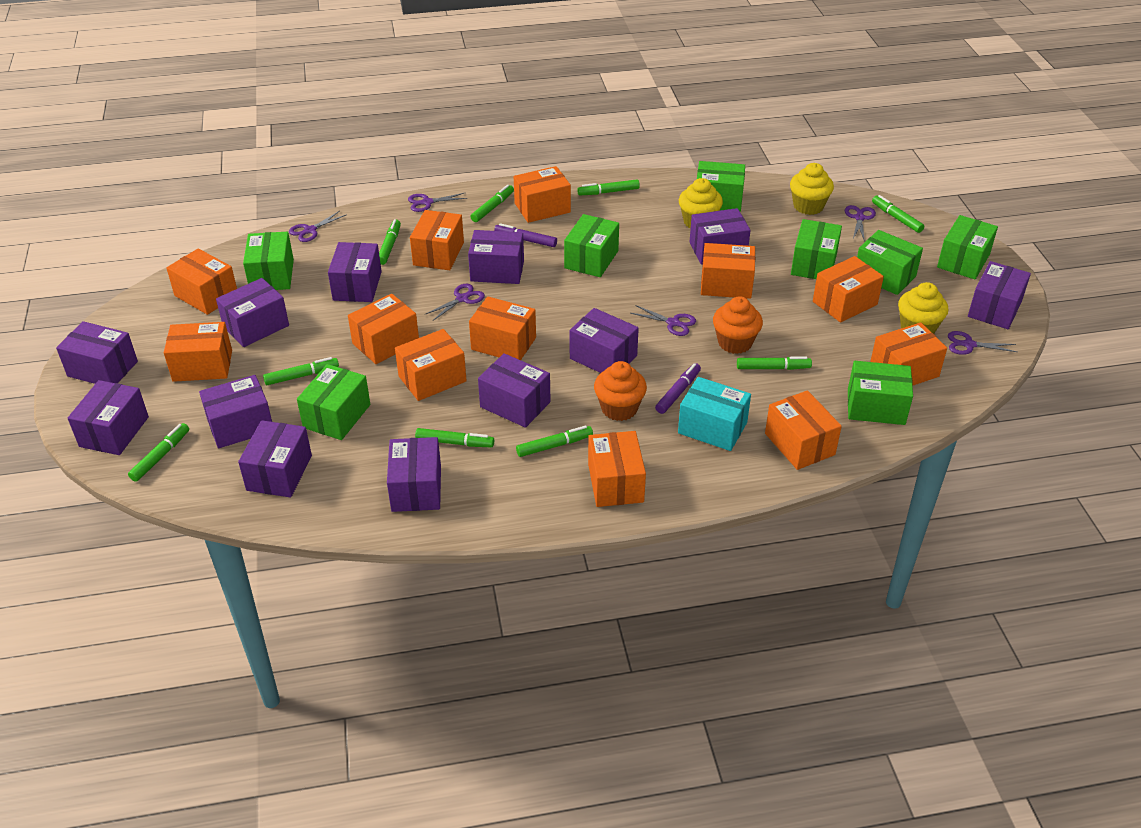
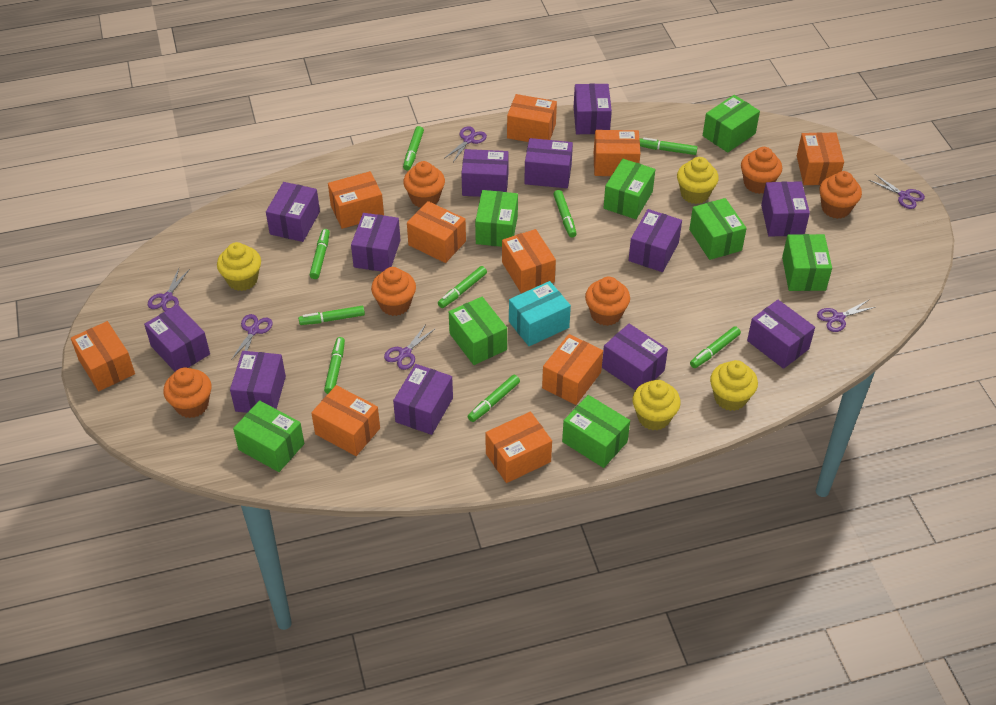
orange box: 12 -> 10
orange cupcake: 2 -> 6
purple marker: 2 -> 0
yellow cupcake: 3 -> 4

